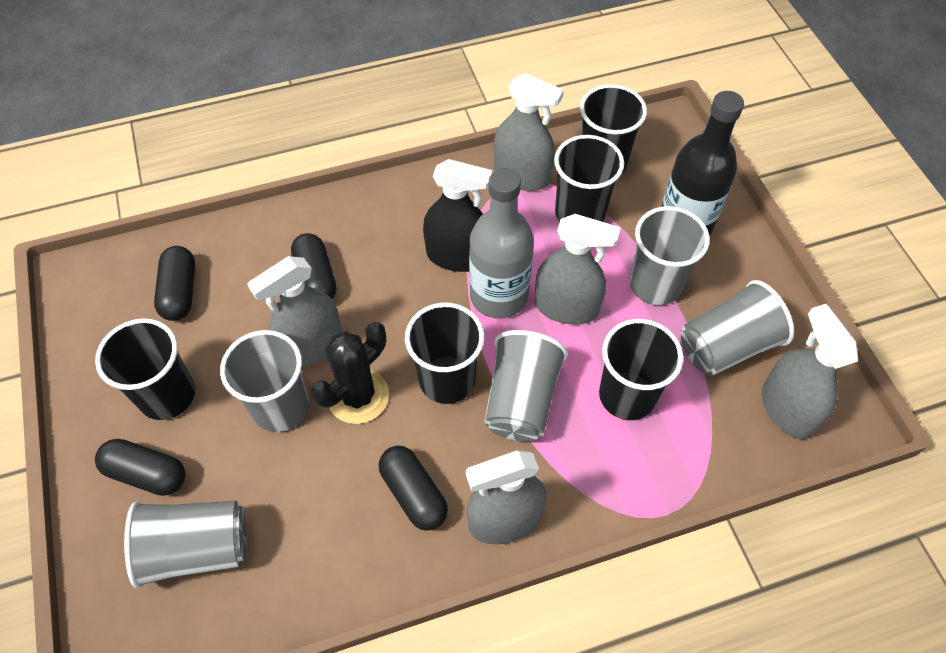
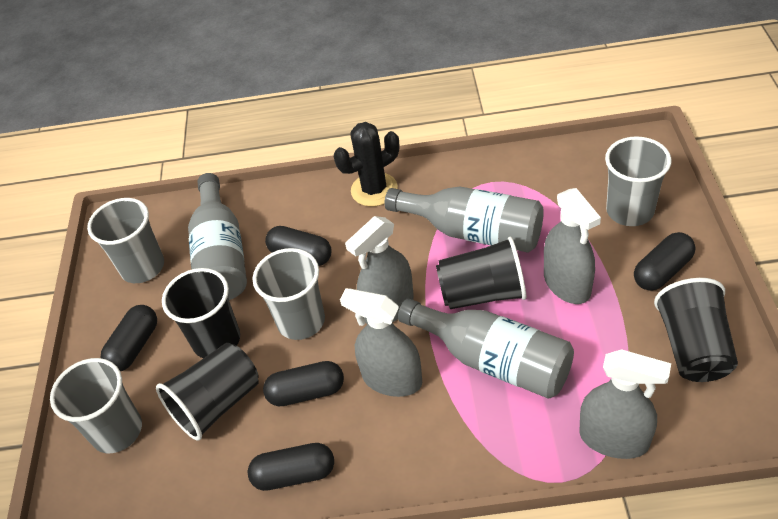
black bottle: 1 -> 0
black capsule: 4 -> 5
black cup: 5 -> 4
black spray bottle: 1 -> 0
grey bottle: 1 -> 3
grey cup: 5 -> 4
grey spray bottle: 5 -> 4

